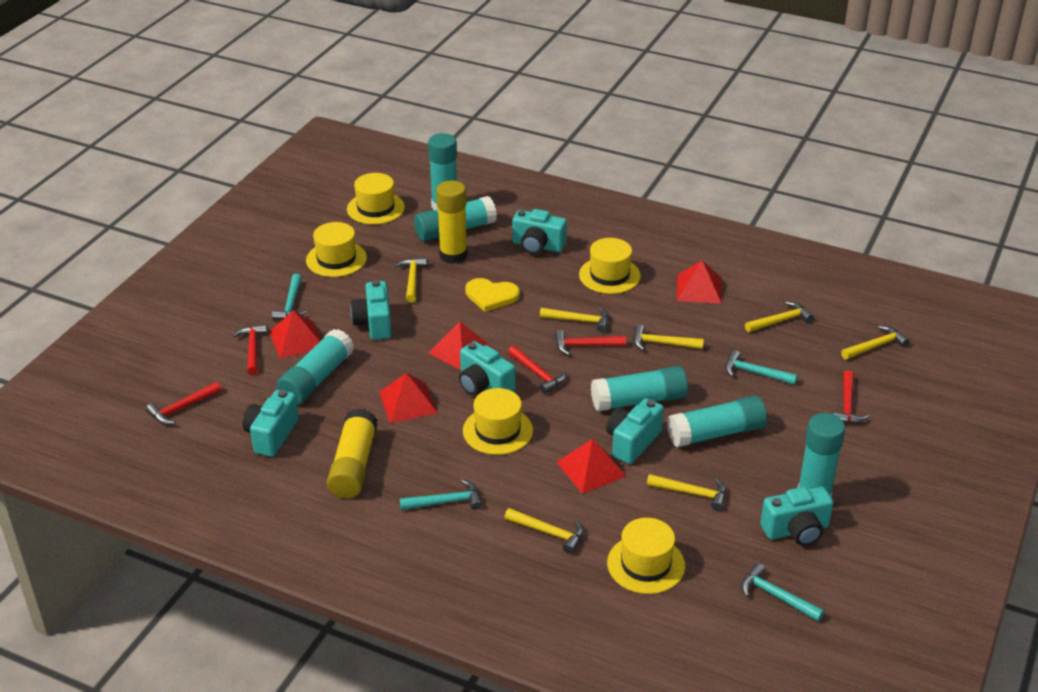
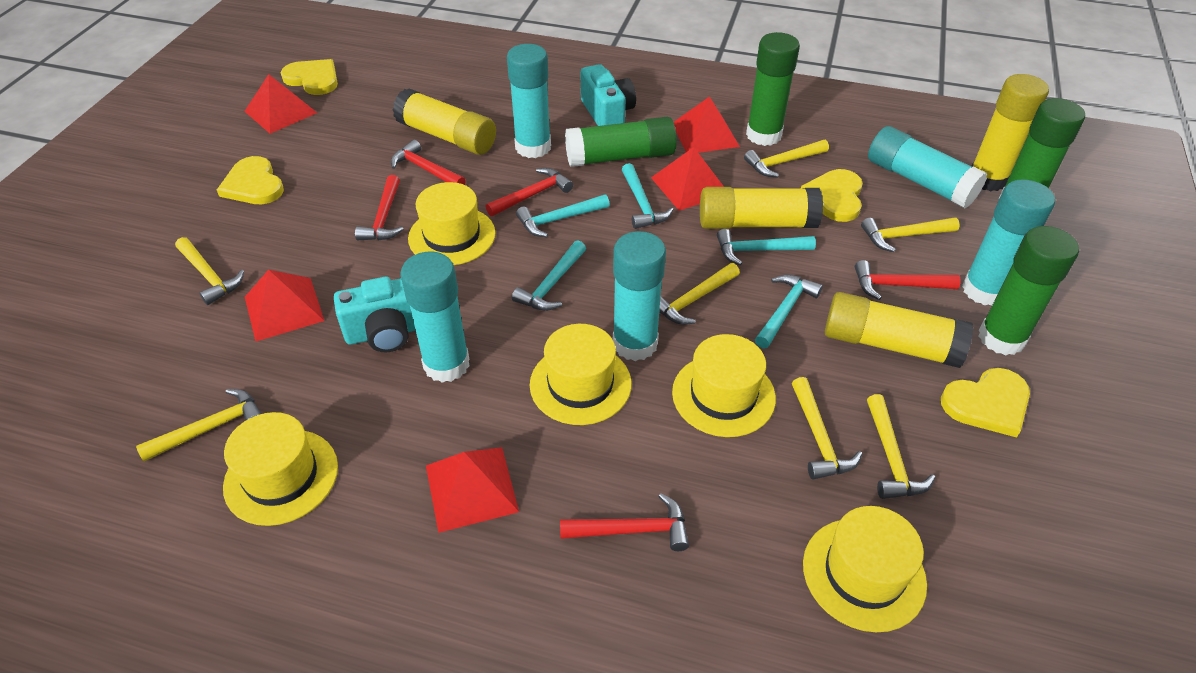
green glue stick: 0 -> 4
turquoise camera: 6 -> 2
turquoise glue stick: 6 -> 5
turquoise hammer: 4 -> 5
yellow glue stick: 2 -> 4
yellow heart: 1 -> 4

